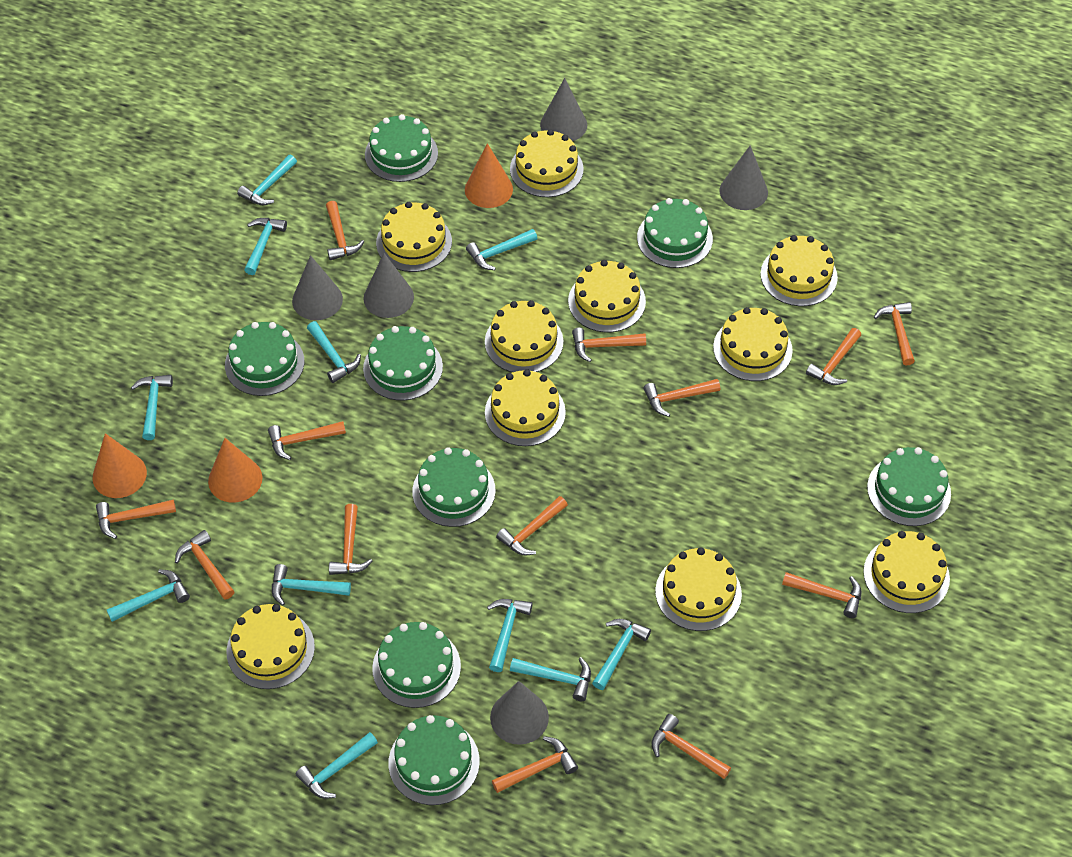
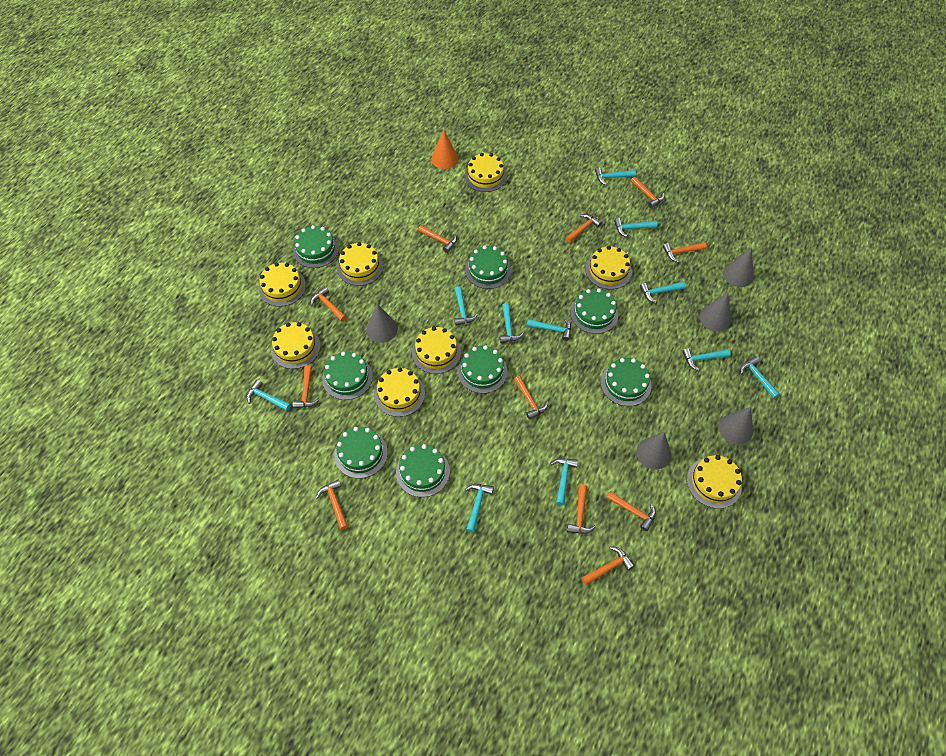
orange cone: 3 -> 1
orange hammer: 13 -> 11
yellow cake: 10 -> 8

